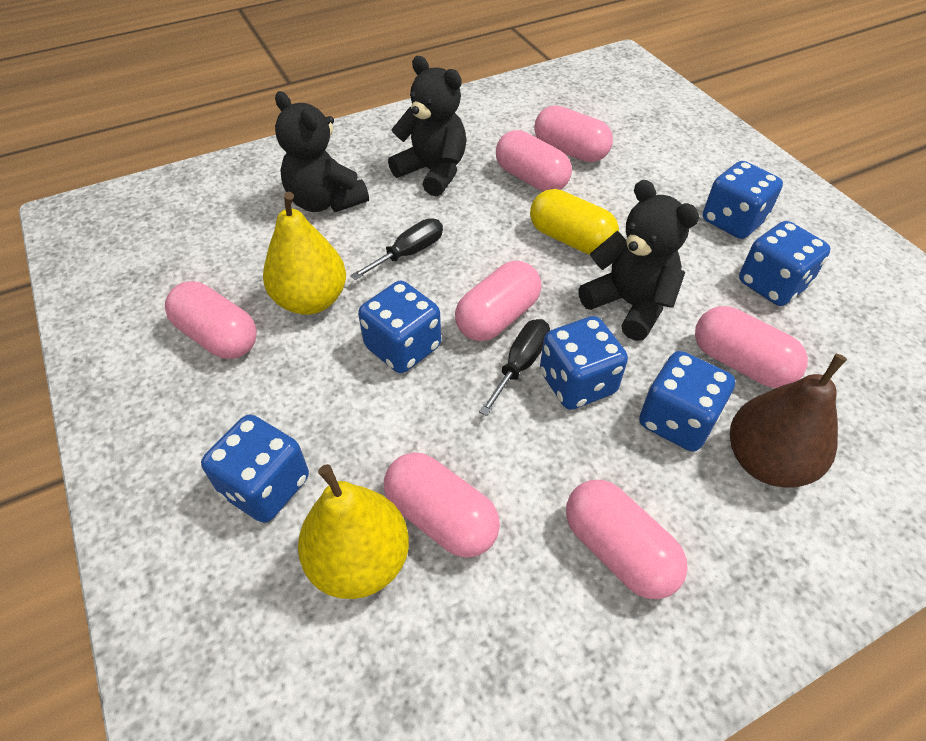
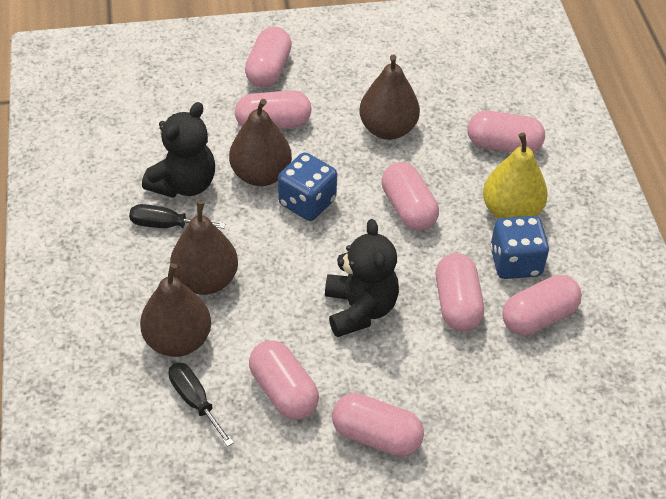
black teddy bear: 3 -> 2
blue dice: 6 -> 2
brown pear: 1 -> 4
pink capsule: 7 -> 8
yellow capsule: 1 -> 0
yellow pear: 2 -> 1

